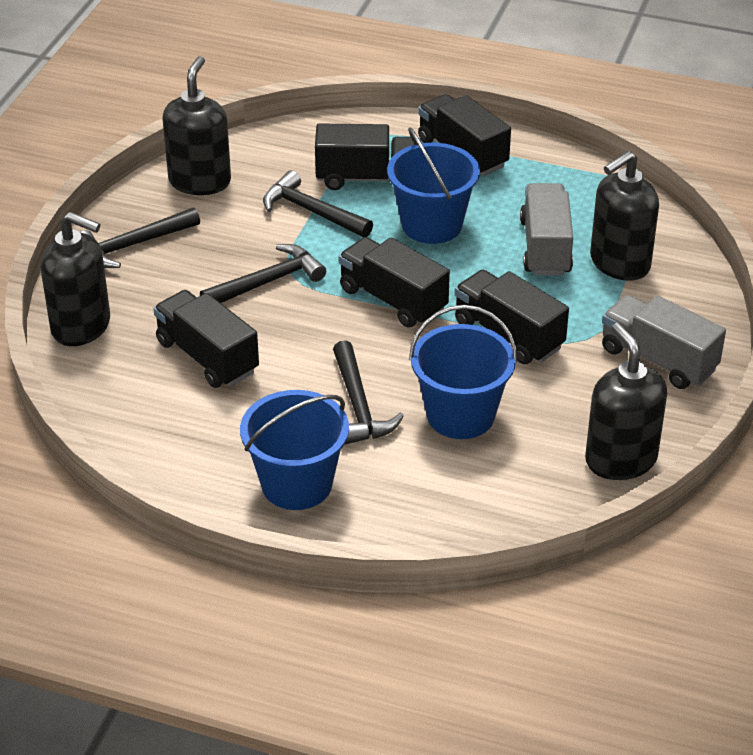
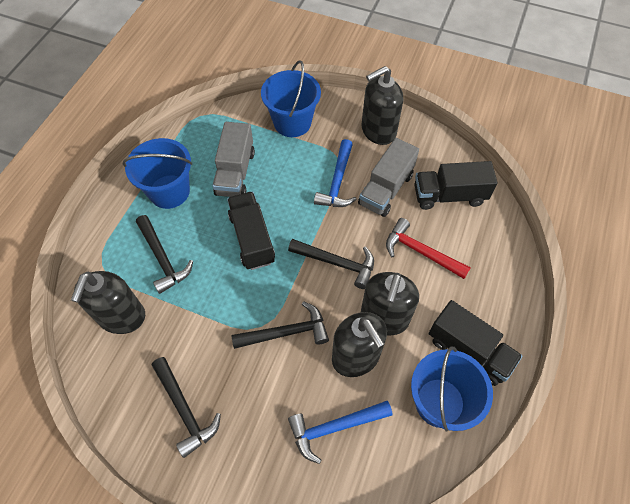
black truck: 5 -> 3
blue hammer: 0 -> 2
red hammer: 0 -> 1

